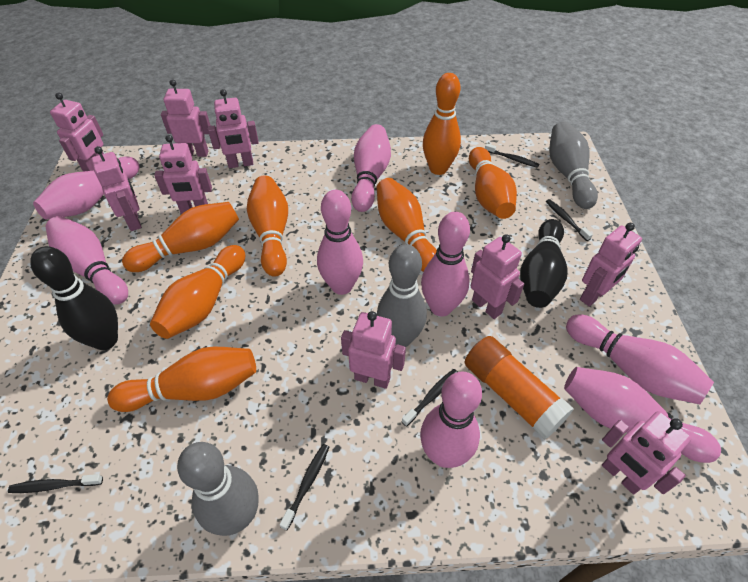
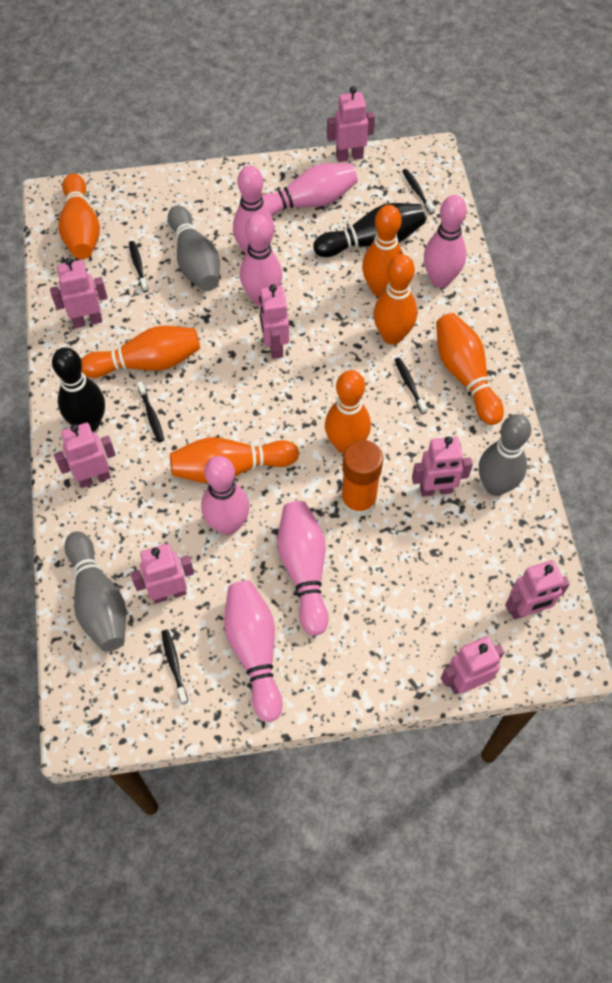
pink bowling pin: 8 -> 7
pink robot: 9 -> 8

